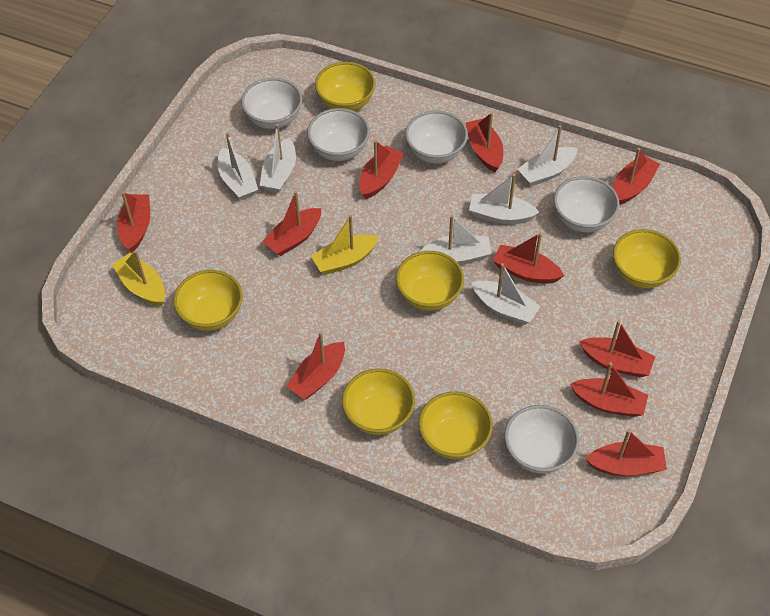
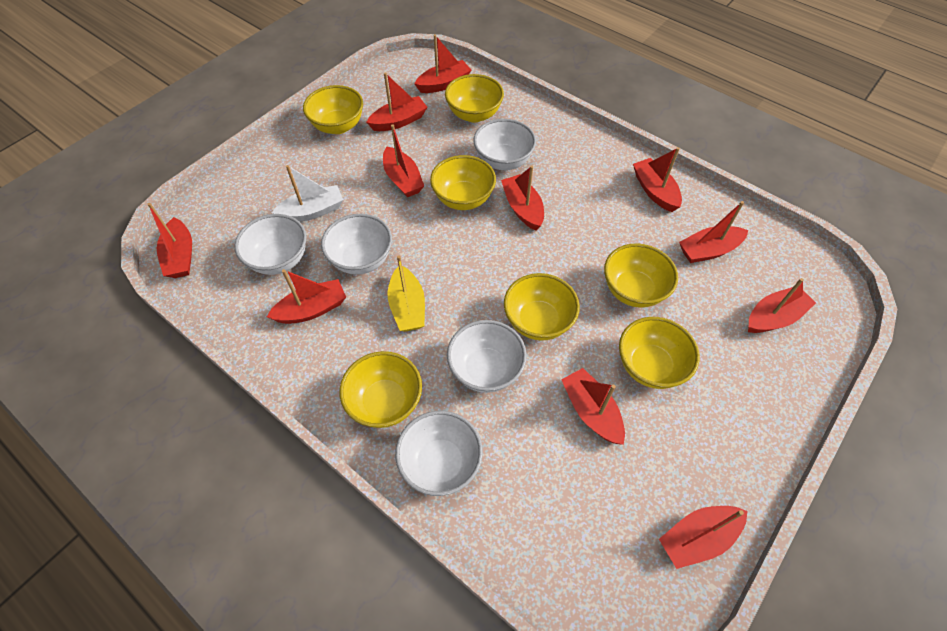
red boat: 10 -> 11
white boat: 6 -> 1
yellow boat: 2 -> 1
yellow bowl: 6 -> 7

